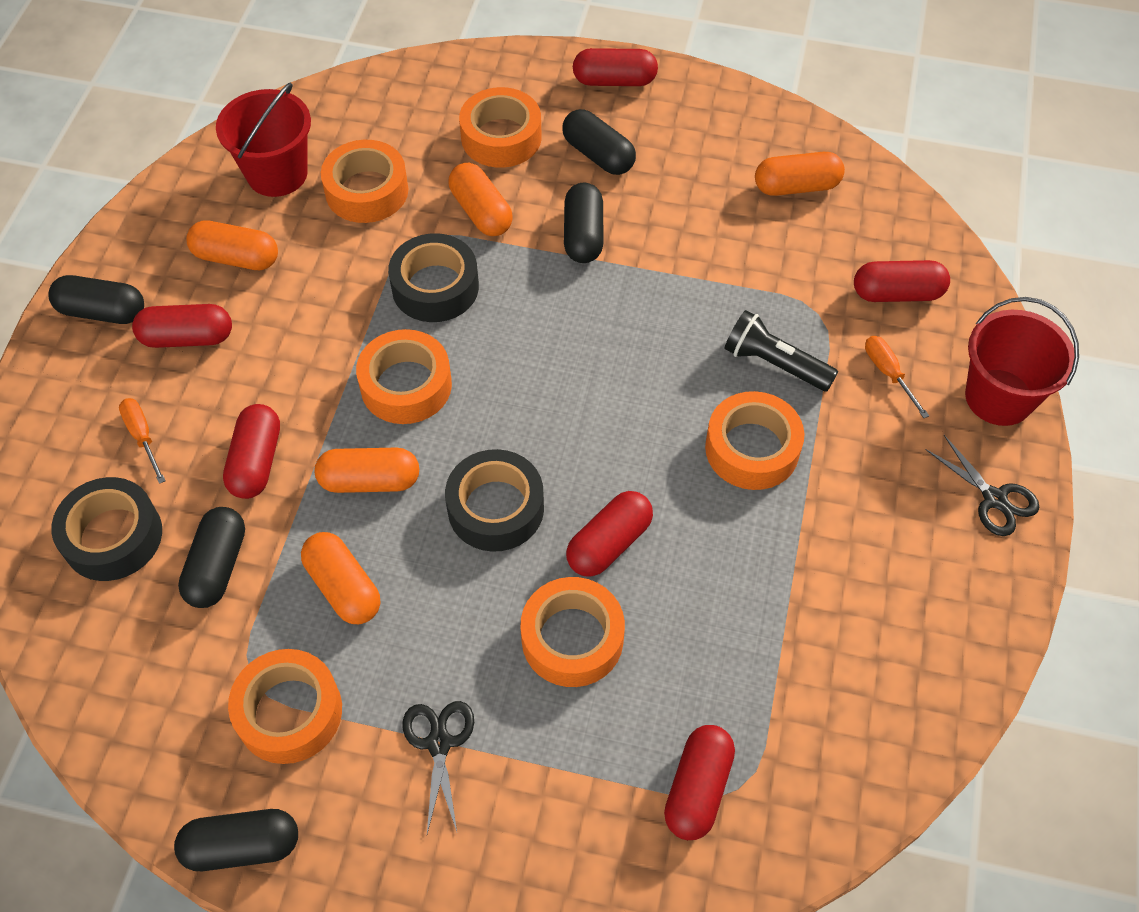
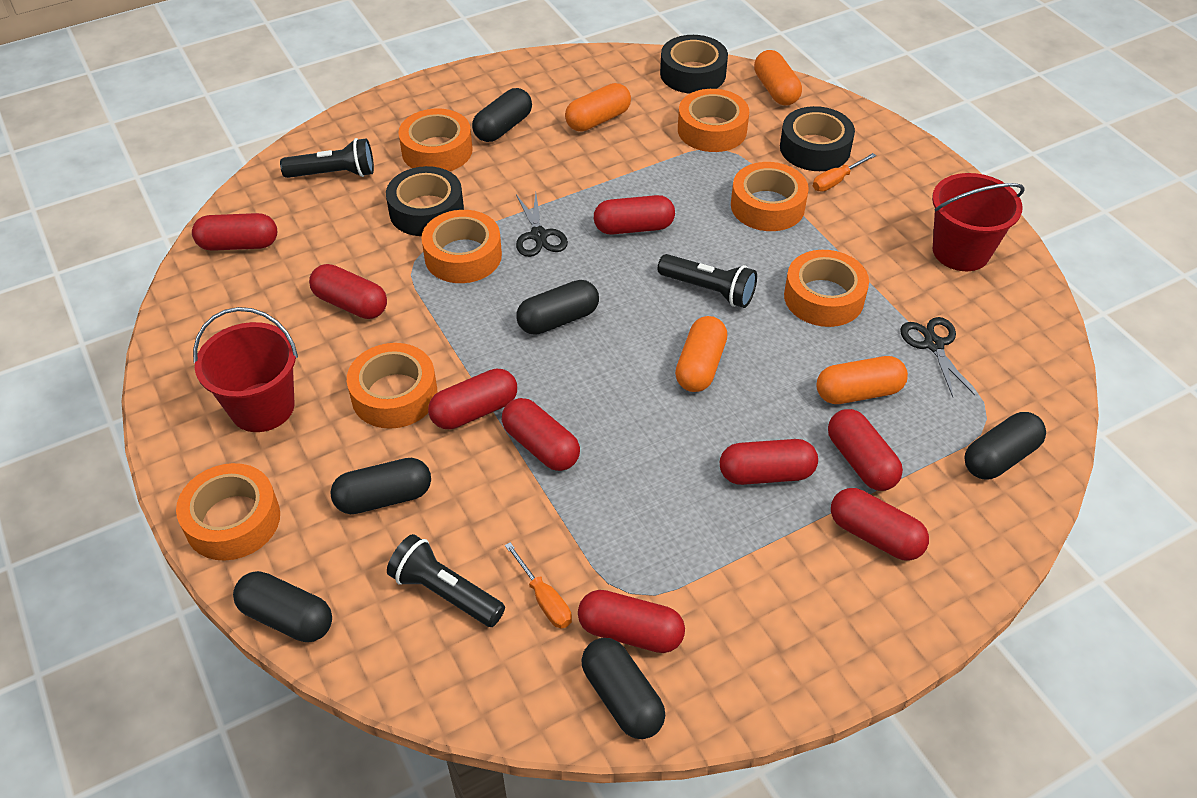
black capsule: 5 -> 6
black flashlight: 1 -> 3
orange capsule: 5 -> 4
orange tape: 6 -> 7
red capsule: 6 -> 9

